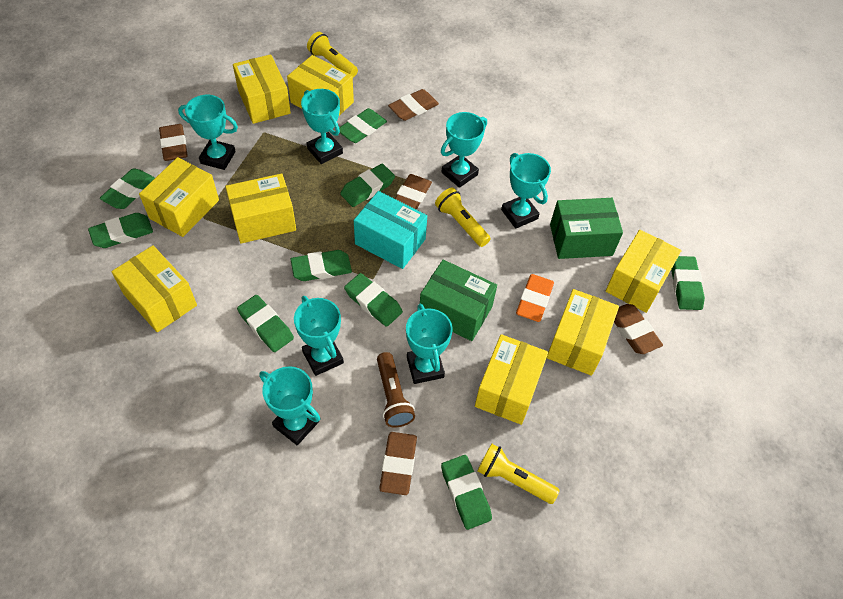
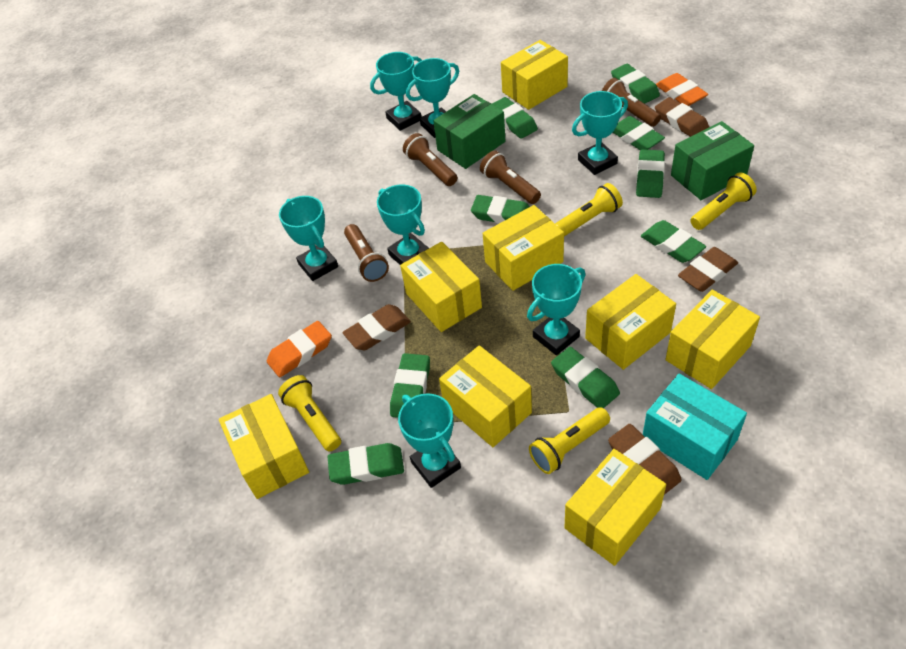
brown eraser: 5 -> 4
brown flashlight: 1 -> 4
orange eraser: 1 -> 2
yellow flashlight: 3 -> 4

